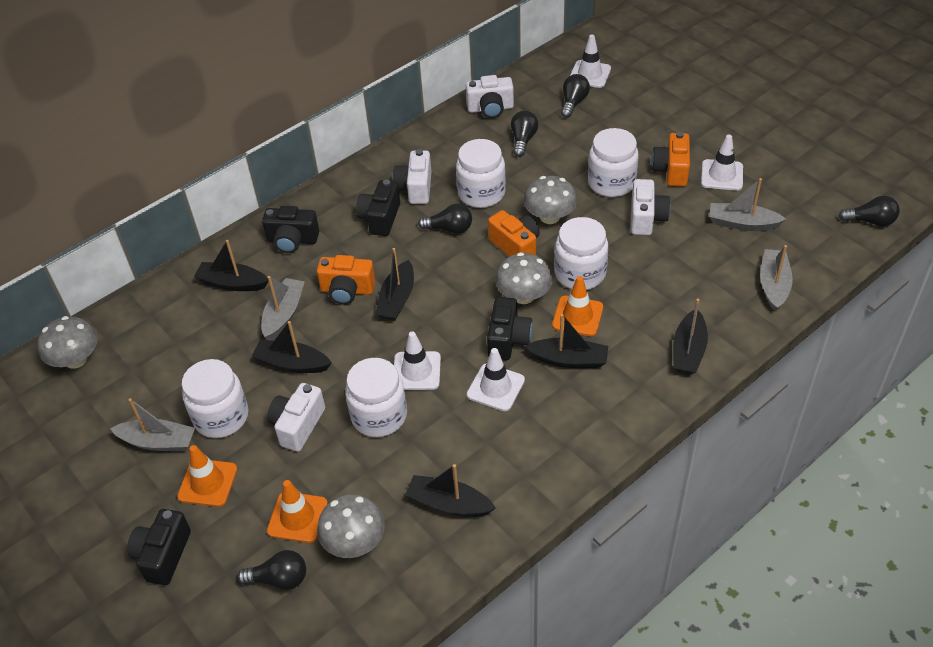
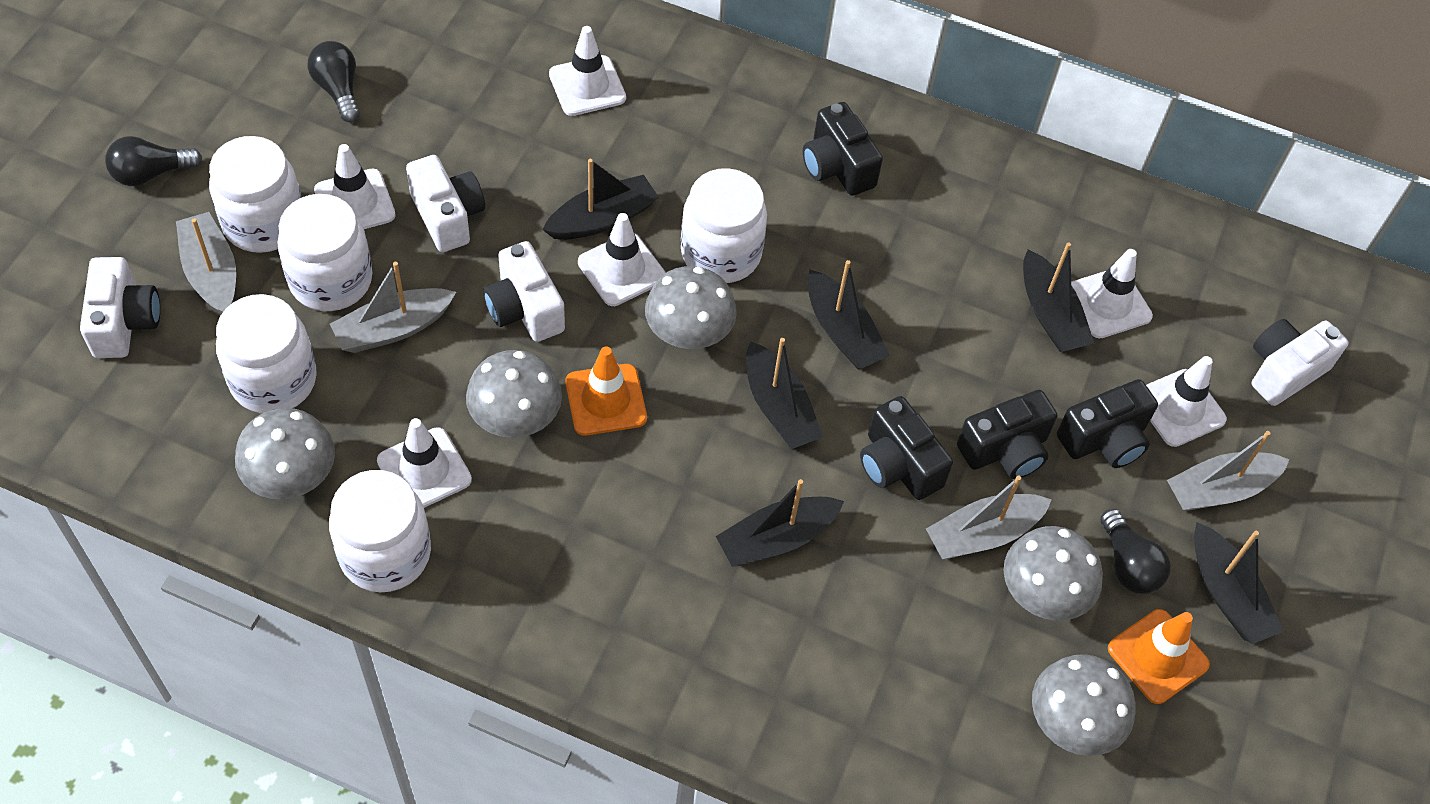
black light bulb: 5 -> 3
grey mushroom: 4 -> 5
orange camera: 3 -> 0
orange traffic cone: 3 -> 2
white traffic cone: 4 -> 6

